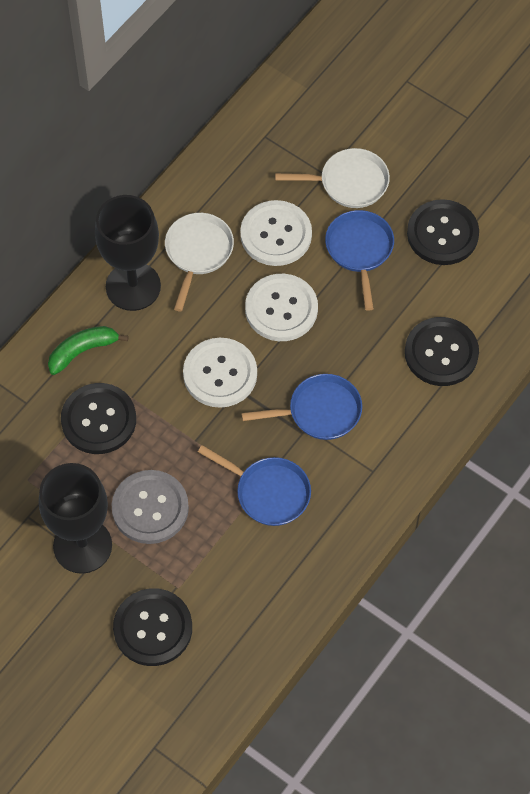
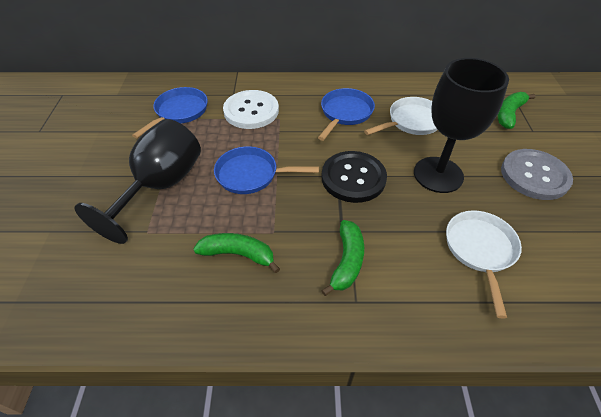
black button: 4 -> 1
green banana: 1 -> 3
white button: 3 -> 1

